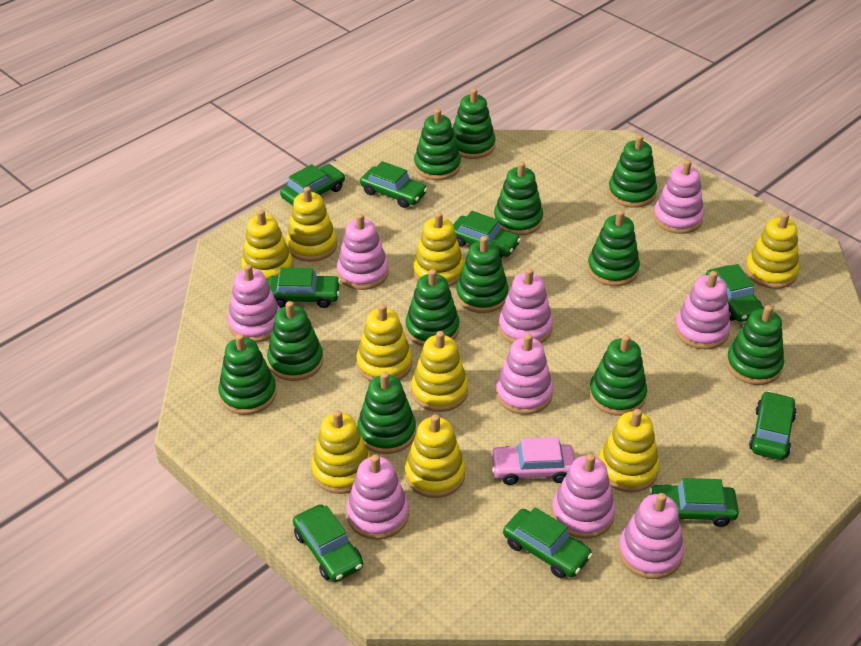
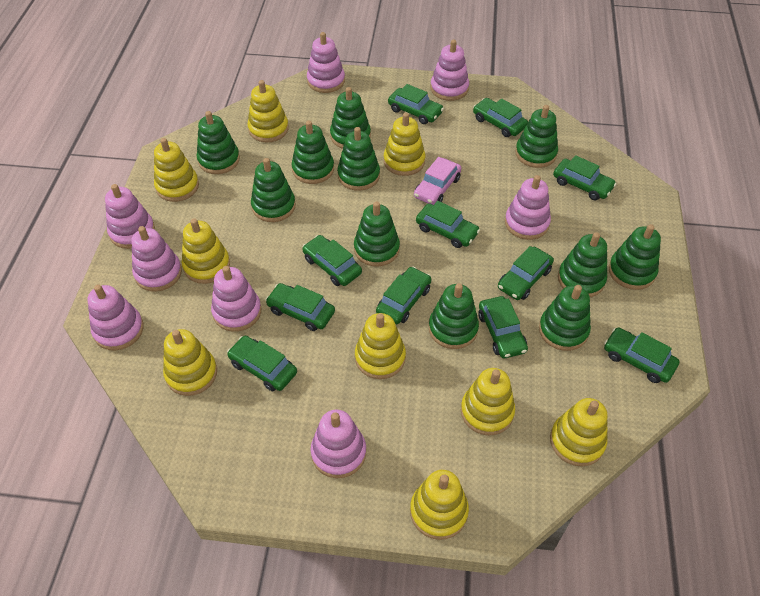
green car: 9 -> 11
green stacking toy: 12 -> 11
pink stacking toy: 9 -> 8

